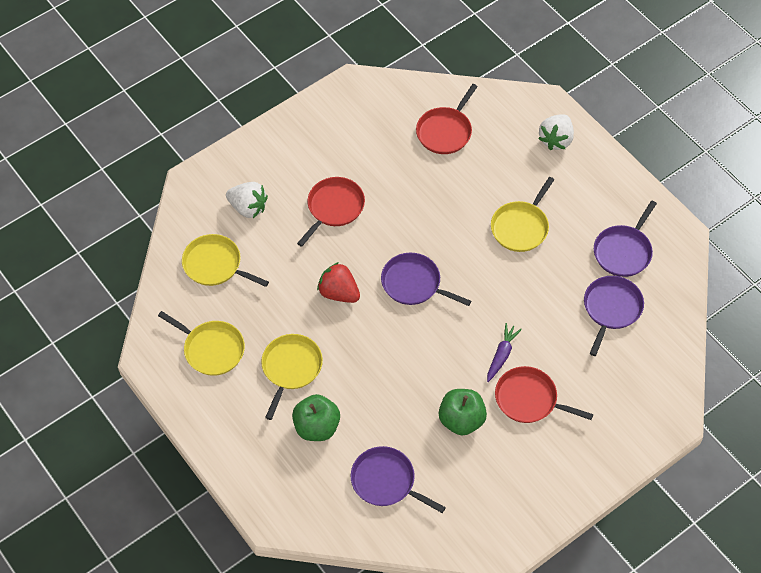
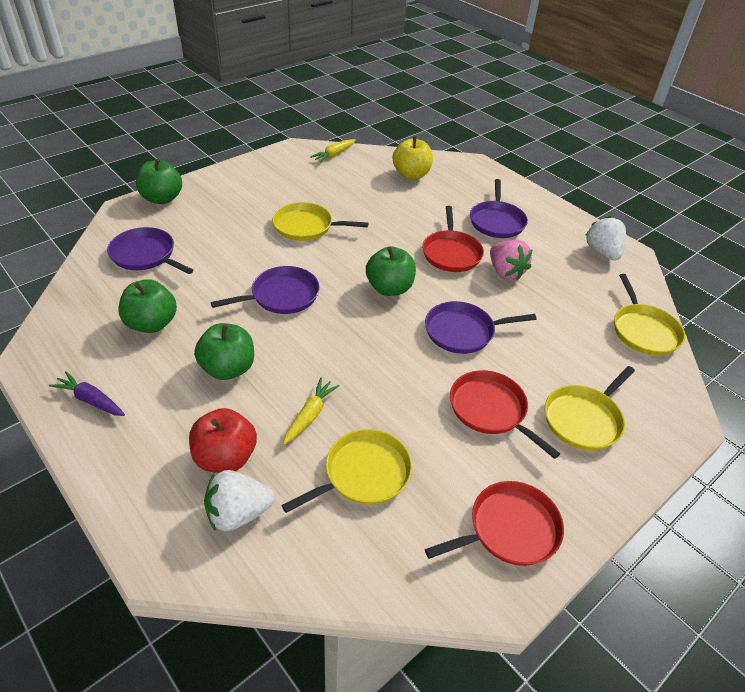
green apple: 2 -> 4
pink strawberry: 0 -> 1
red apple: 0 -> 1
red strawberry: 1 -> 0
yellow apple: 0 -> 1
yellow carrot: 0 -> 2

